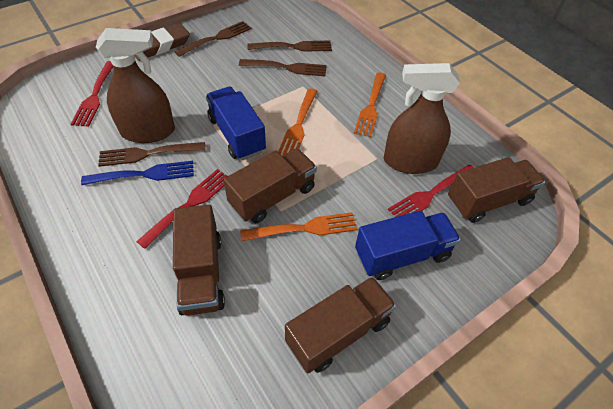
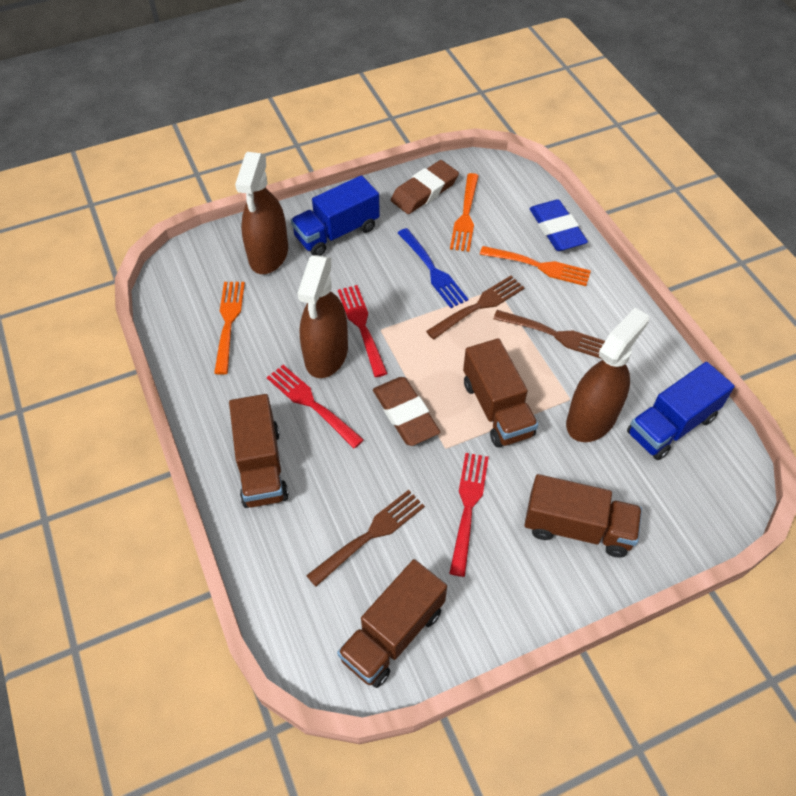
blue eraser: 0 -> 1
brown eraser: 1 -> 2
brown fork: 4 -> 3
brown spray bottle: 2 -> 3

